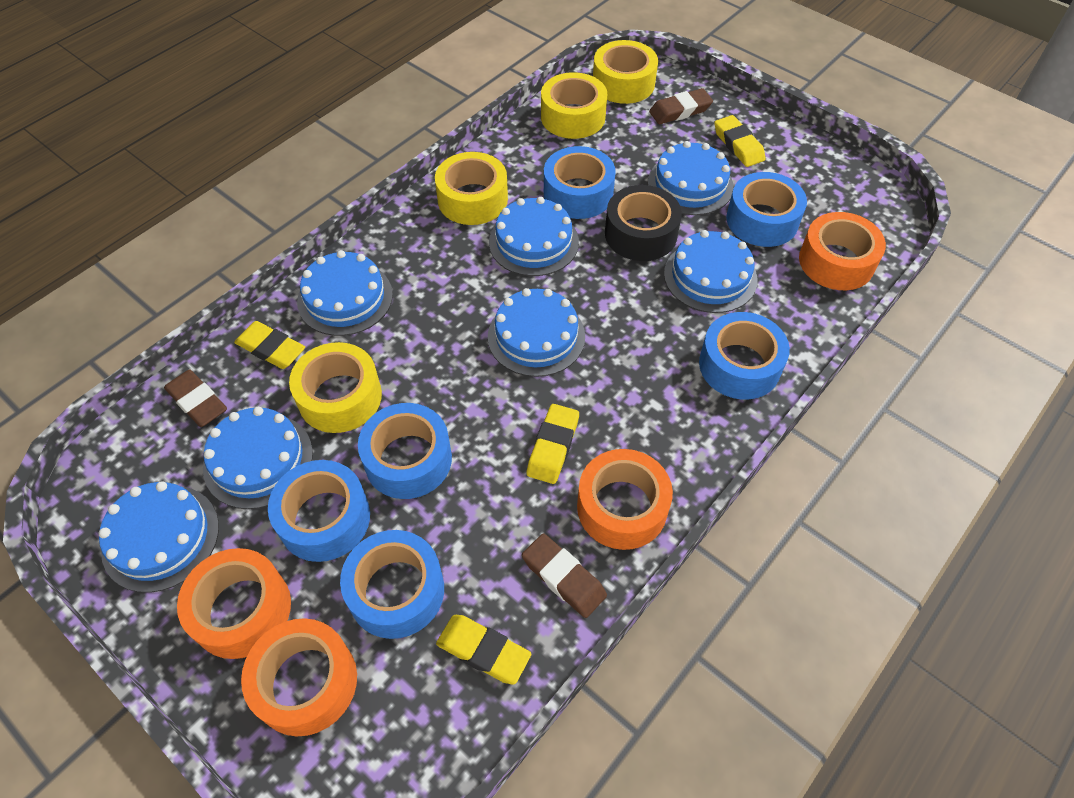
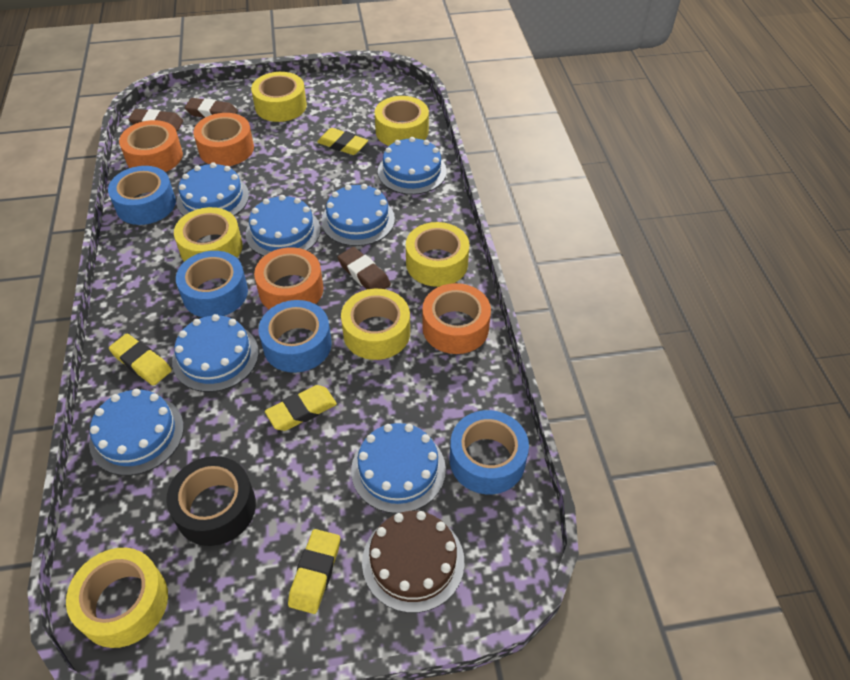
blue tape: 6 -> 4
brown cake: 0 -> 1
yellow tape: 4 -> 6

